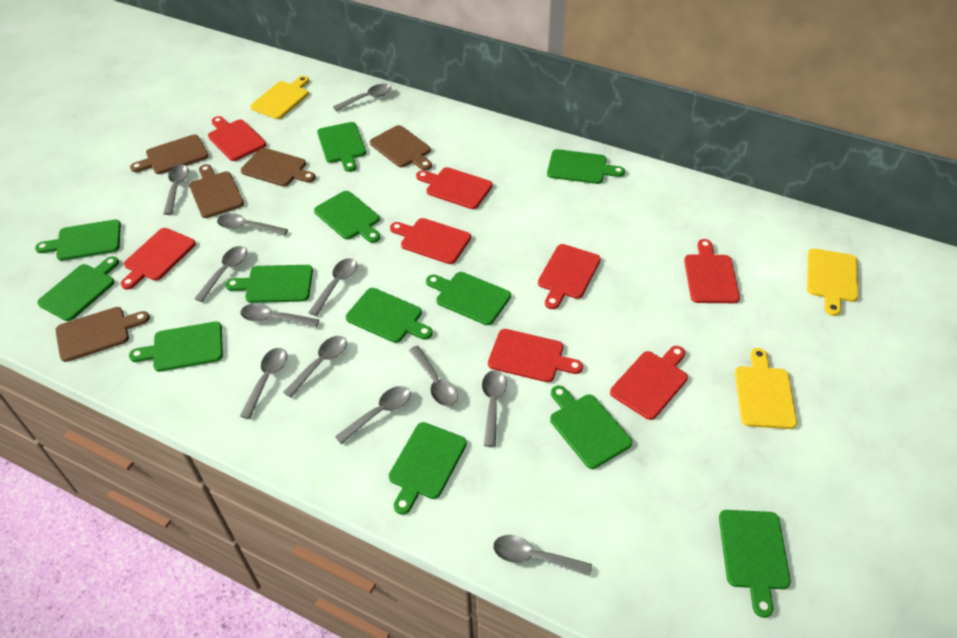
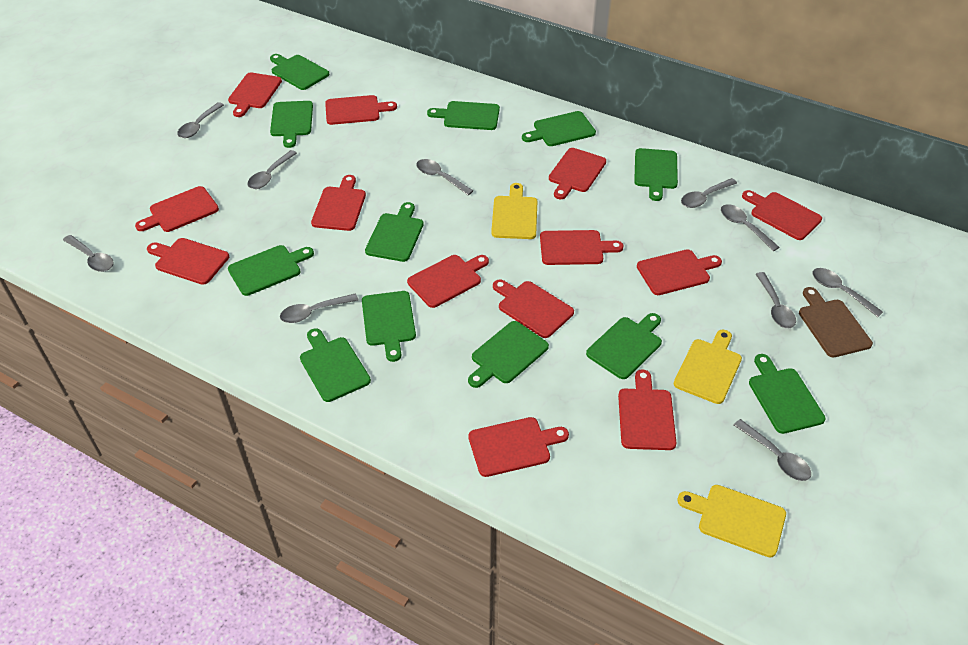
brown cutting board: 5 -> 1
grey spoon: 12 -> 10
red cutting board: 8 -> 13

